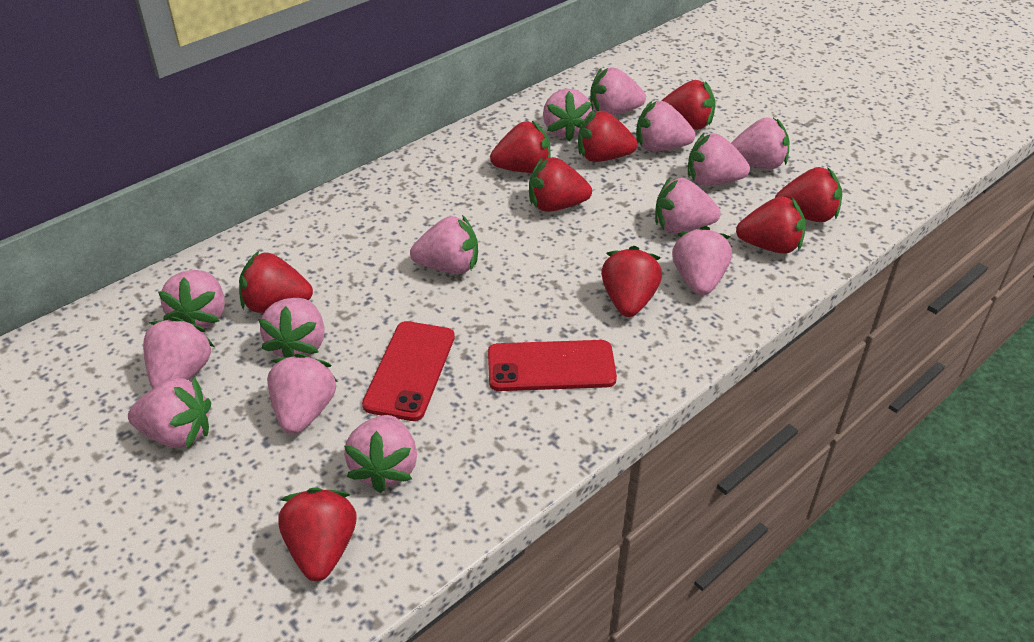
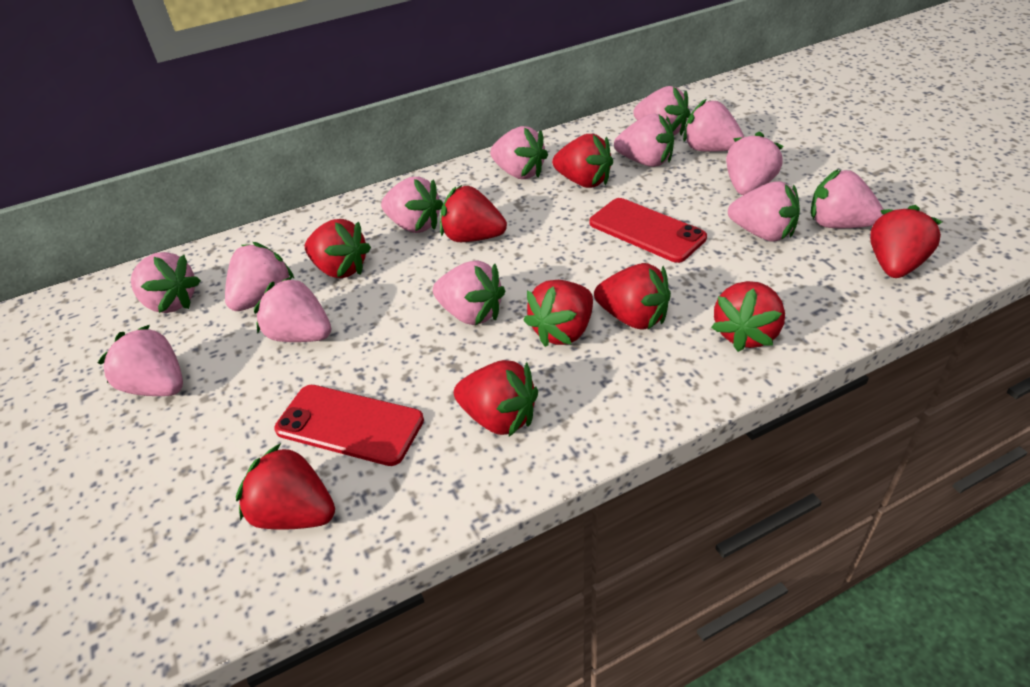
pink strawberry: 14 -> 13

